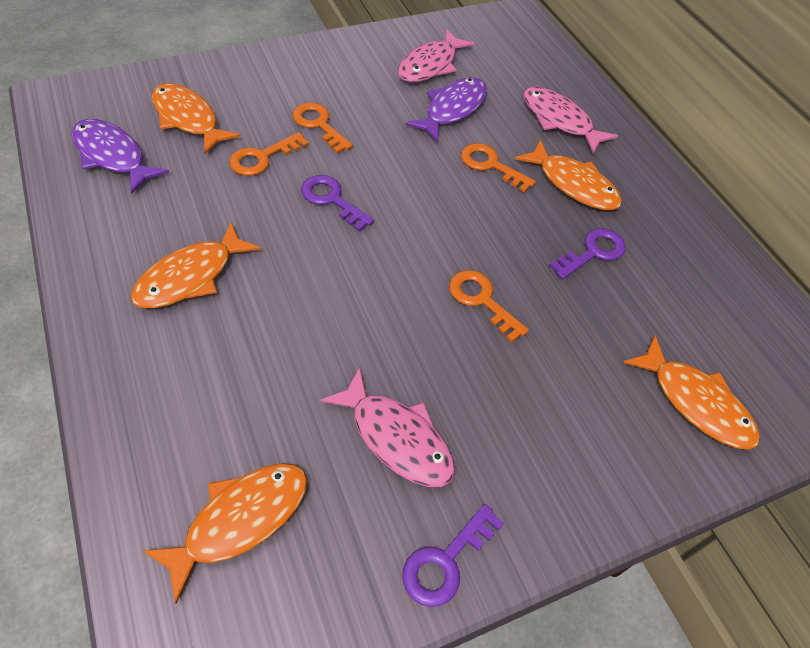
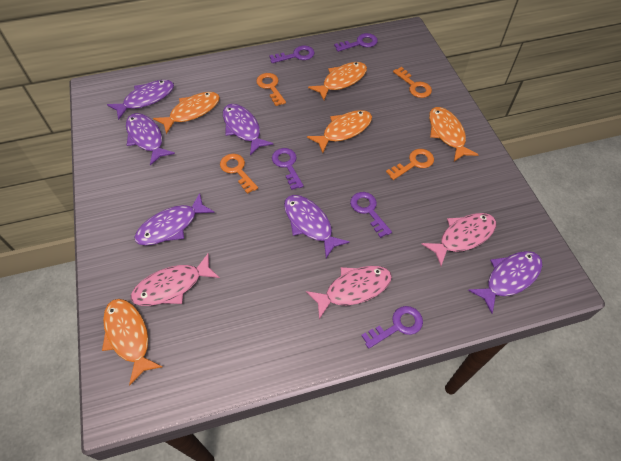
purple fish: 2 -> 6
purple key: 3 -> 5

